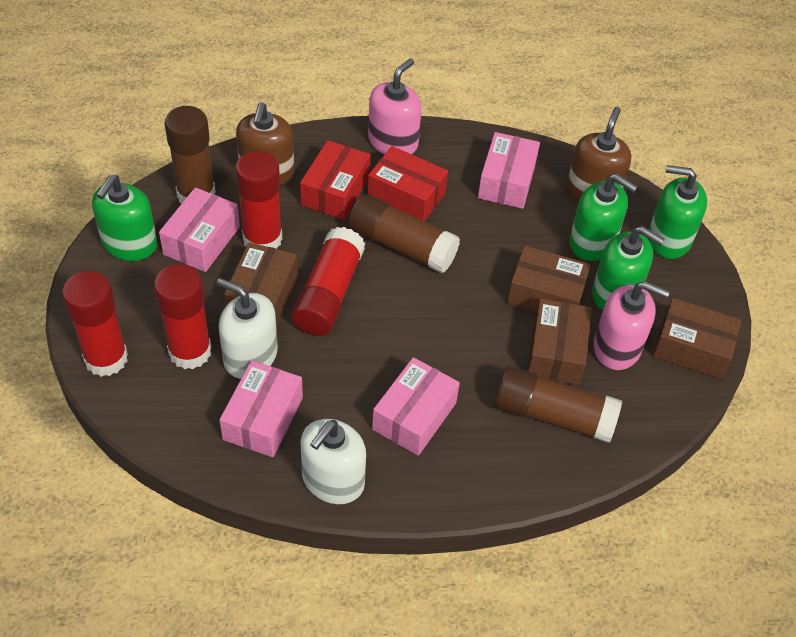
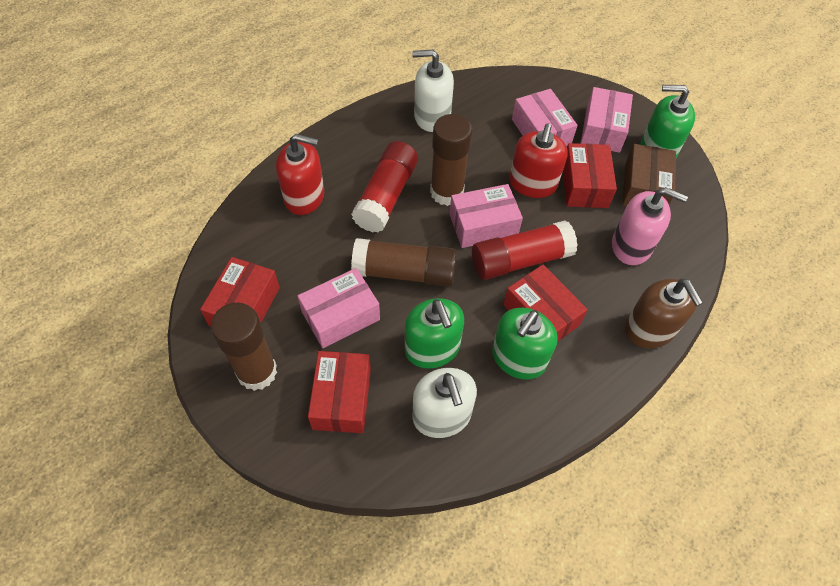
brown box: 4 -> 1
brown soap dispenser: 2 -> 1
green soap dispenser: 4 -> 3
pink soap dispenser: 2 -> 1
red box: 2 -> 4
red glue stick: 4 -> 2
red soap dispenser: 0 -> 2

